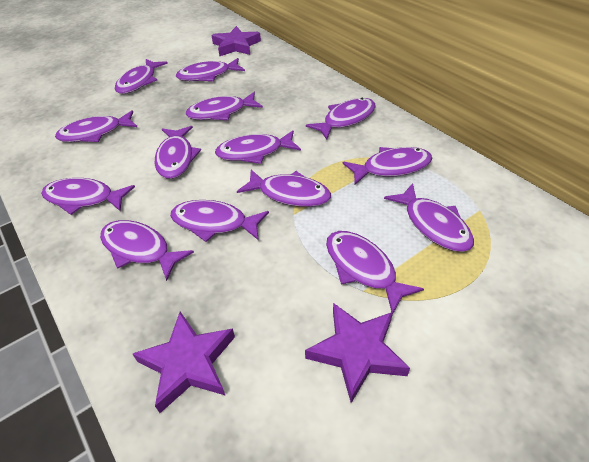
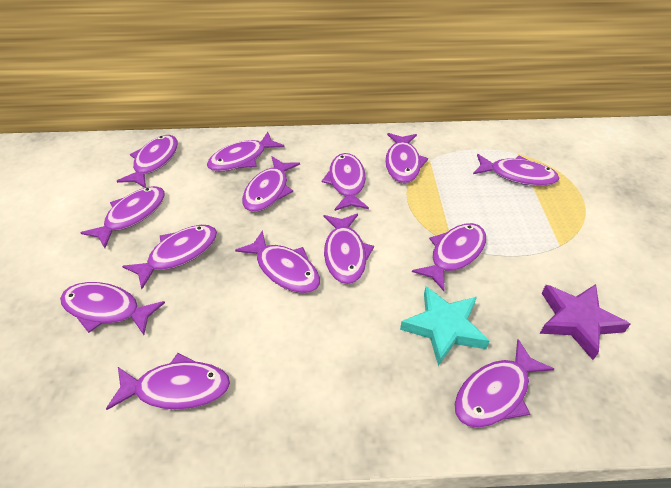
purple star: 3 -> 1
turquoise star: 0 -> 1

